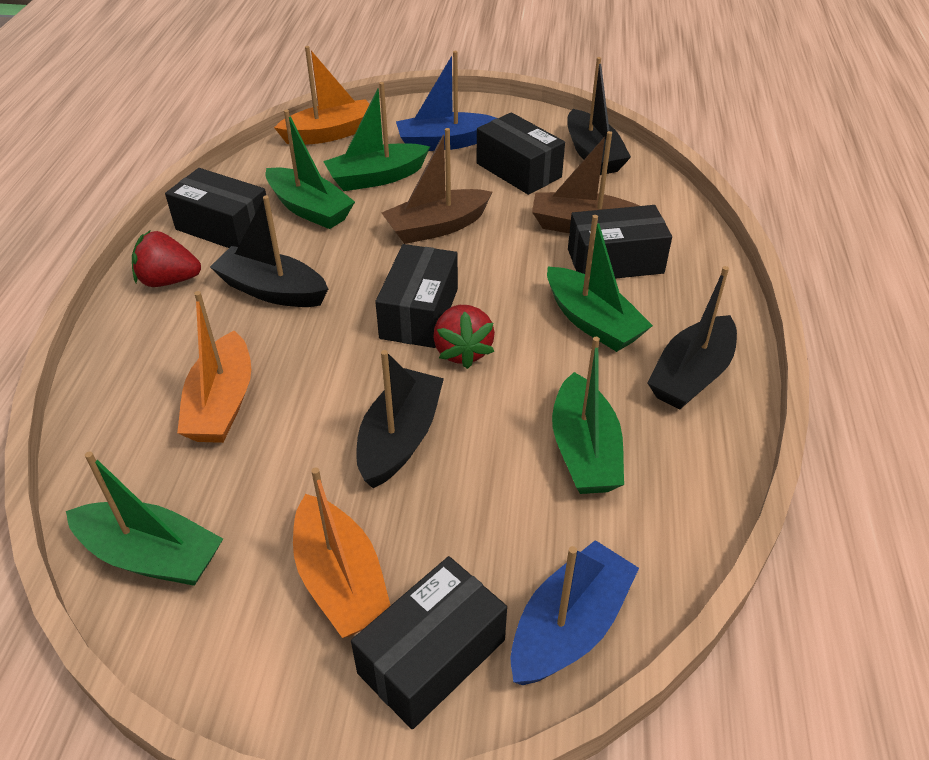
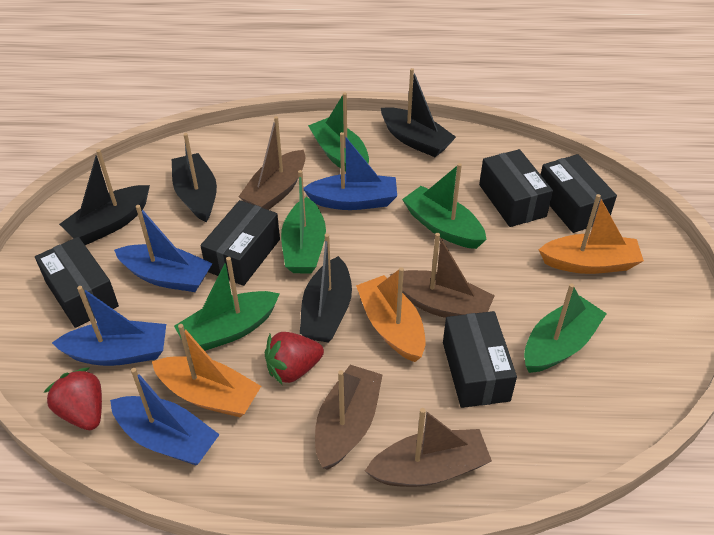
blue boat: 2 -> 4
brown boat: 2 -> 4

